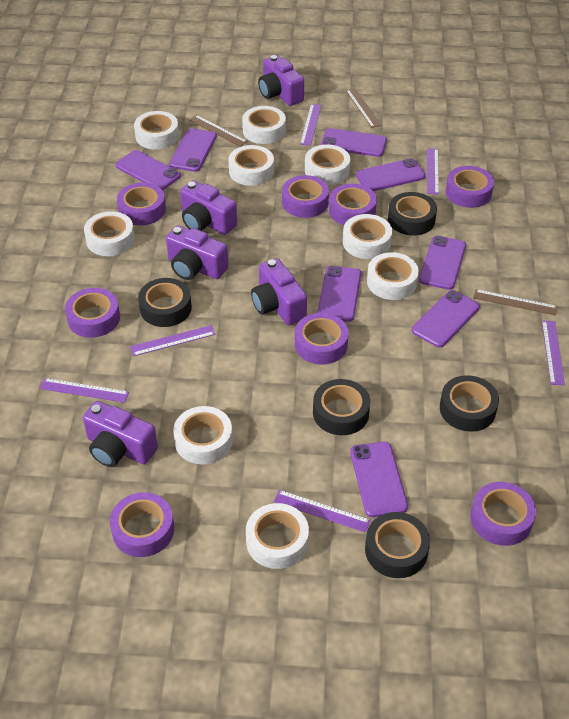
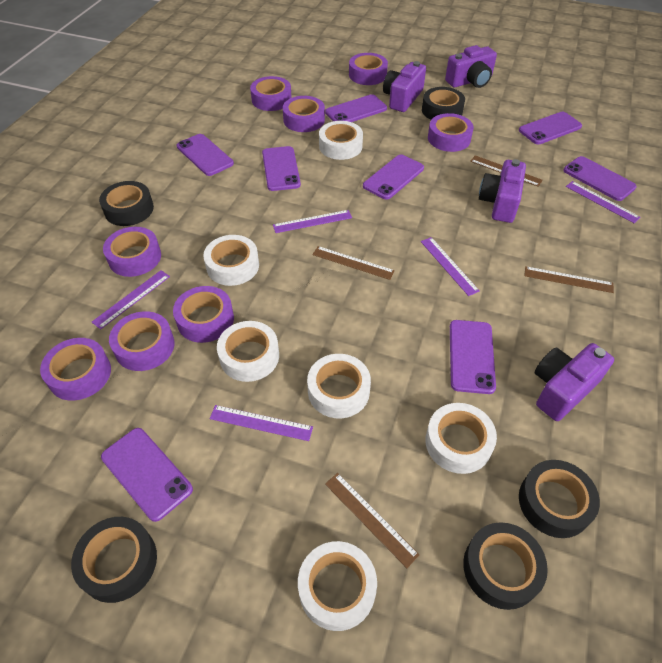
brown ruler: 3 -> 4
purple camera: 5 -> 4
purple ruler: 6 -> 5
white tape: 9 -> 6

